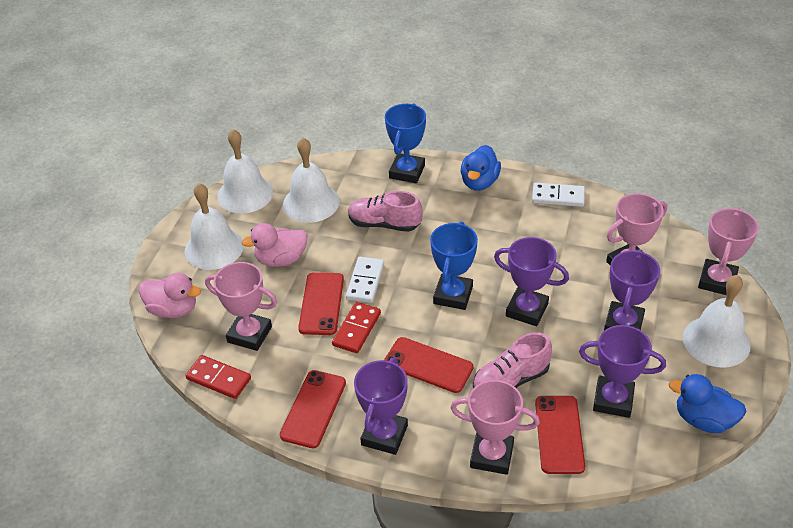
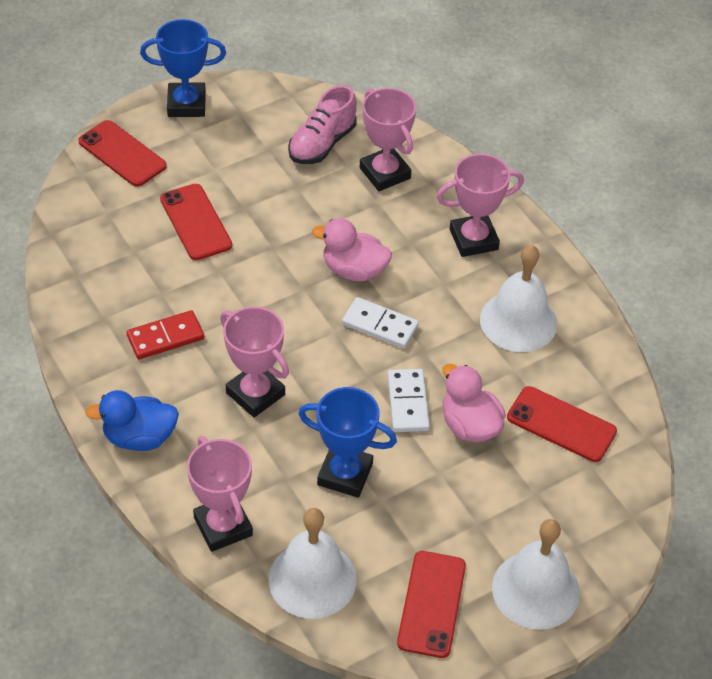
blue duck: 2 -> 1
pink shoe: 2 -> 1
purple trophy: 4 -> 0
red domino: 2 -> 1
white bell: 4 -> 3

